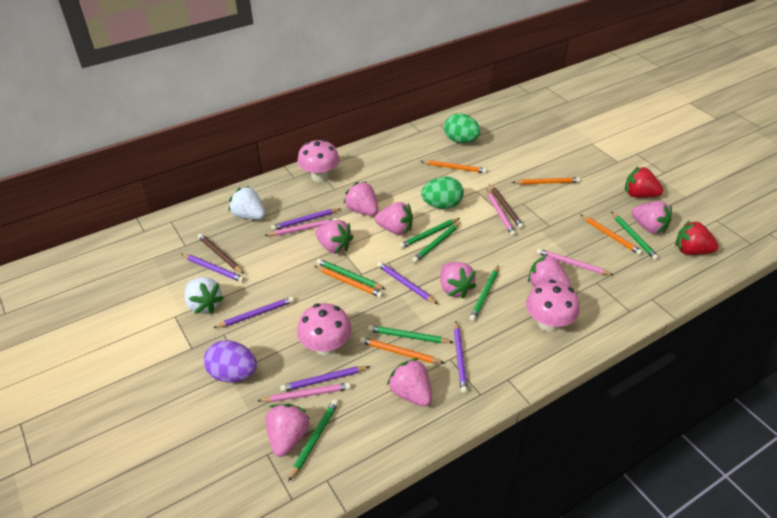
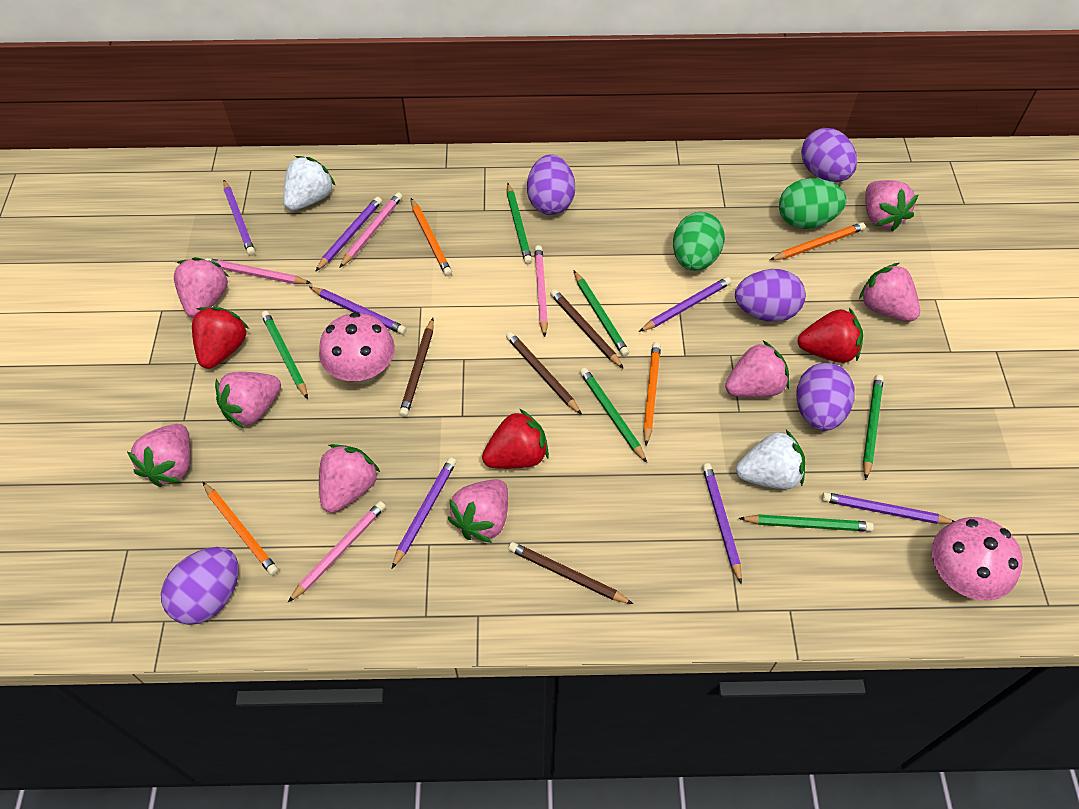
brown pencil: 2 -> 4
green pencil: 7 -> 6
orange pencil: 5 -> 4
pink mushroom: 3 -> 2
purple egg: 1 -> 5
purple pencil: 6 -> 7
red strawberry: 2 -> 3

